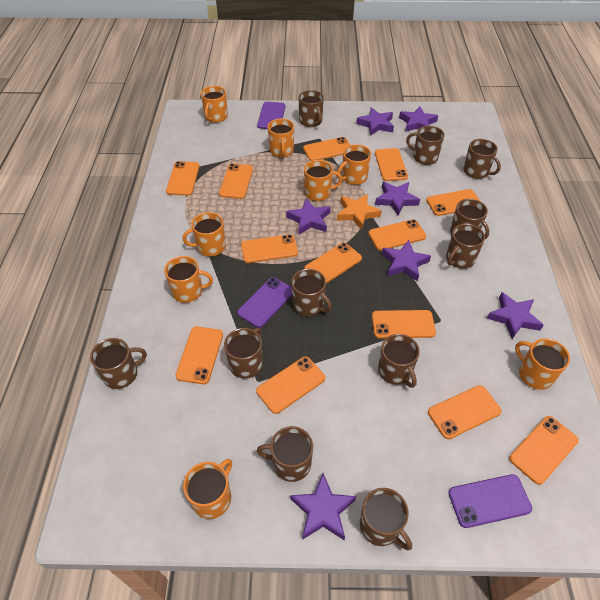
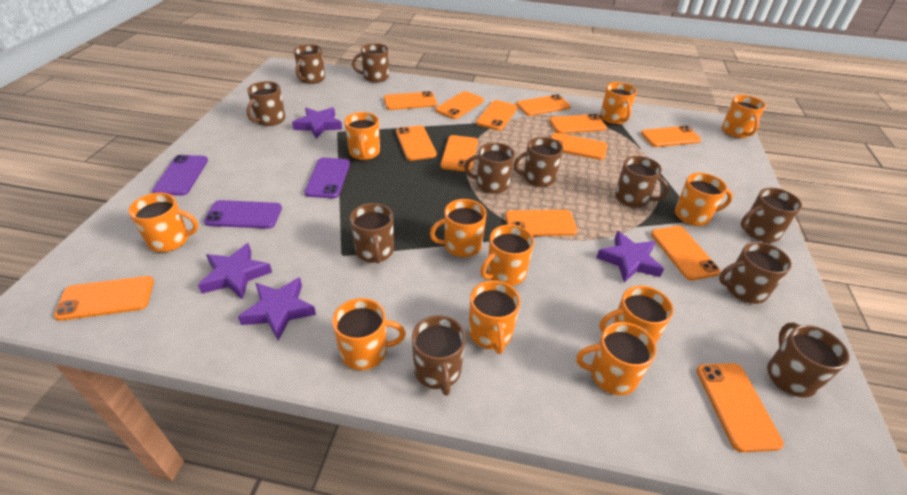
orange mug: 8 -> 11
orange star: 1 -> 0
purple star: 7 -> 4

